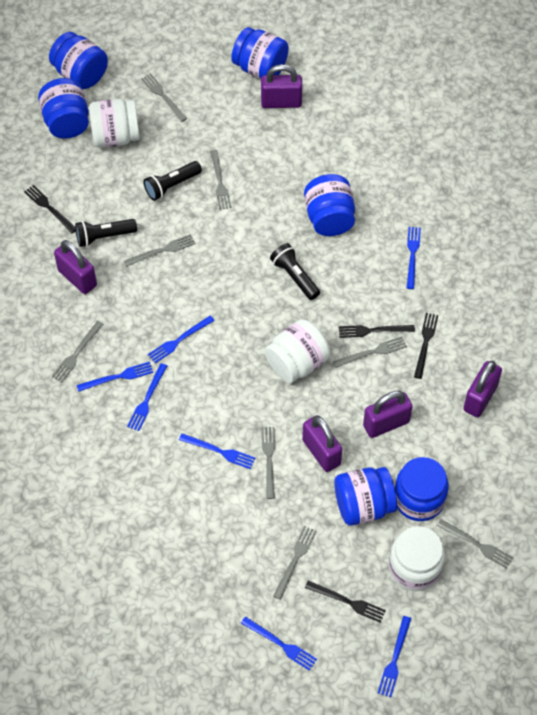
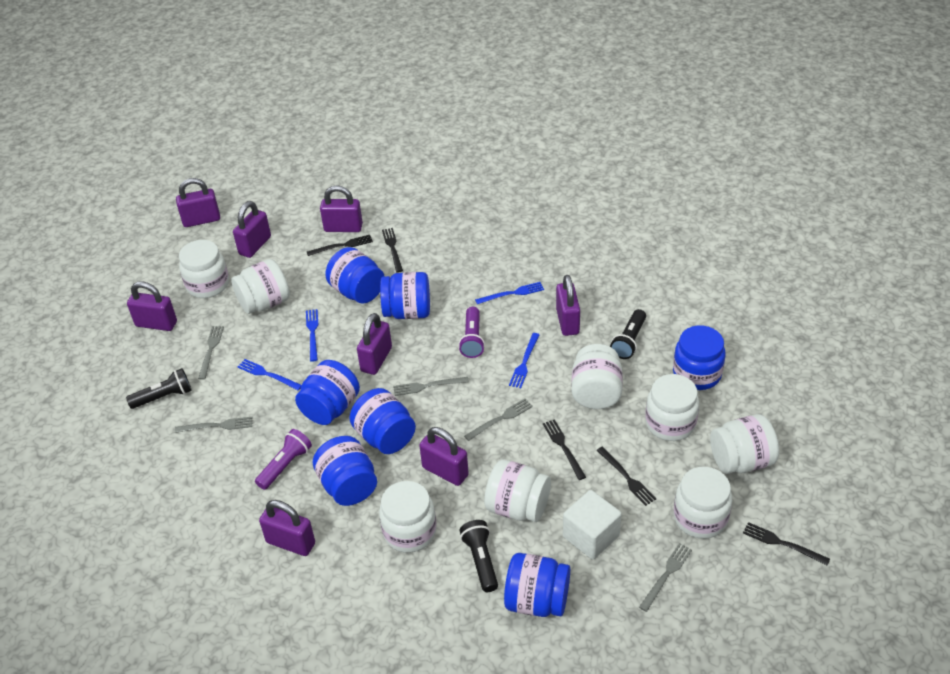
black fork: 4 -> 5
blue fork: 7 -> 4
blue jar: 6 -> 7
grey fork: 8 -> 5
purple flashlight: 0 -> 2
purple padlock: 5 -> 8
white cube: 0 -> 1
white jar: 3 -> 8

